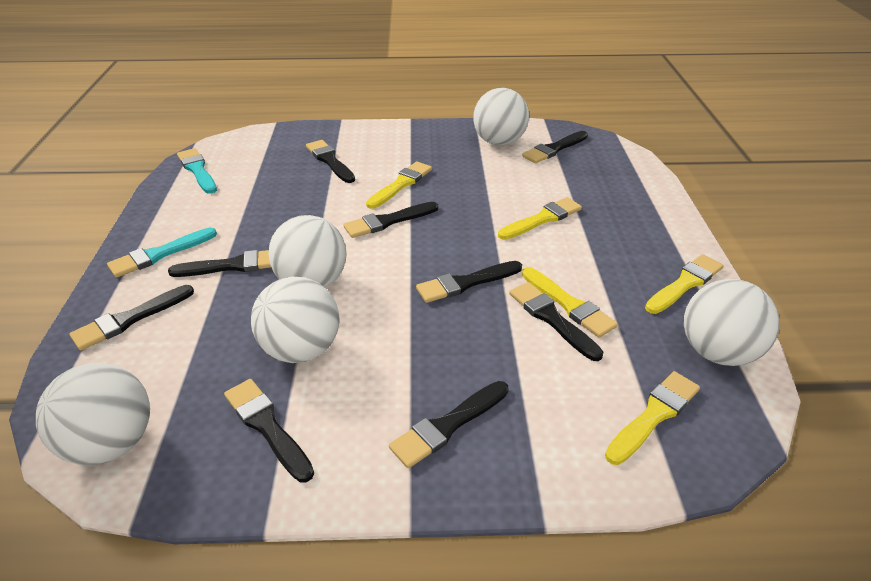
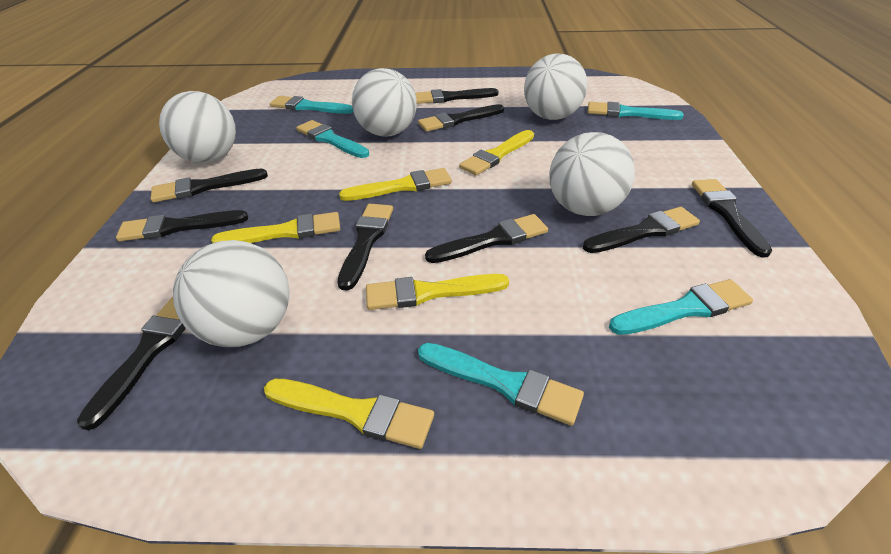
turquoise brush: 2 -> 5

